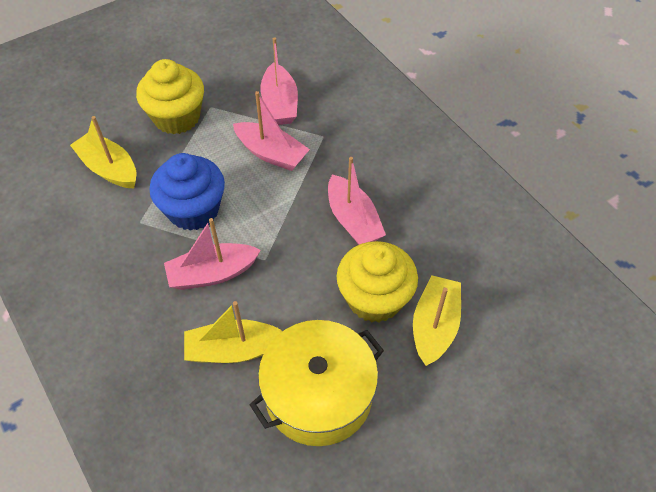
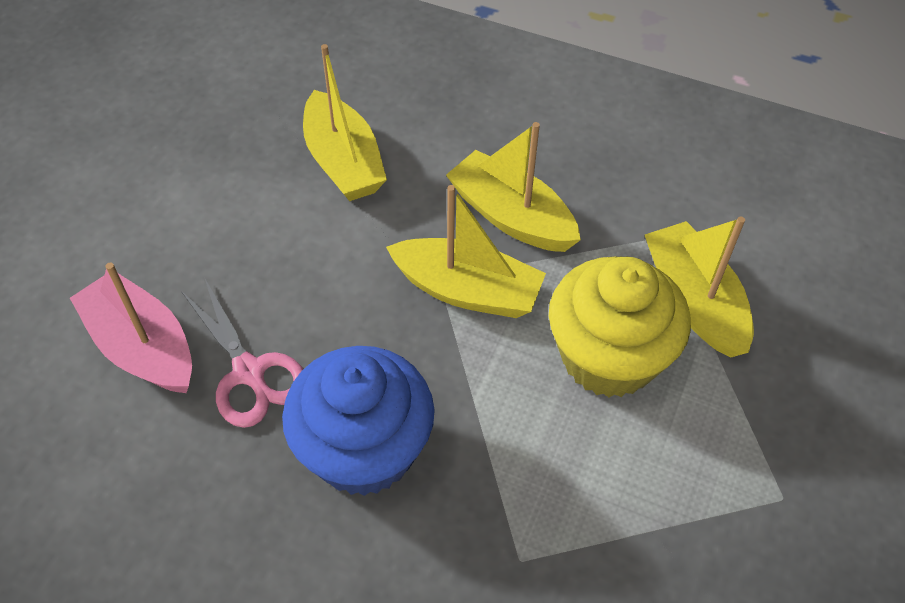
pink boat: 4 -> 1
pink scissors: 0 -> 1
yellow boat: 3 -> 4
yellow cupcake: 2 -> 1
yellow pot: 1 -> 0

